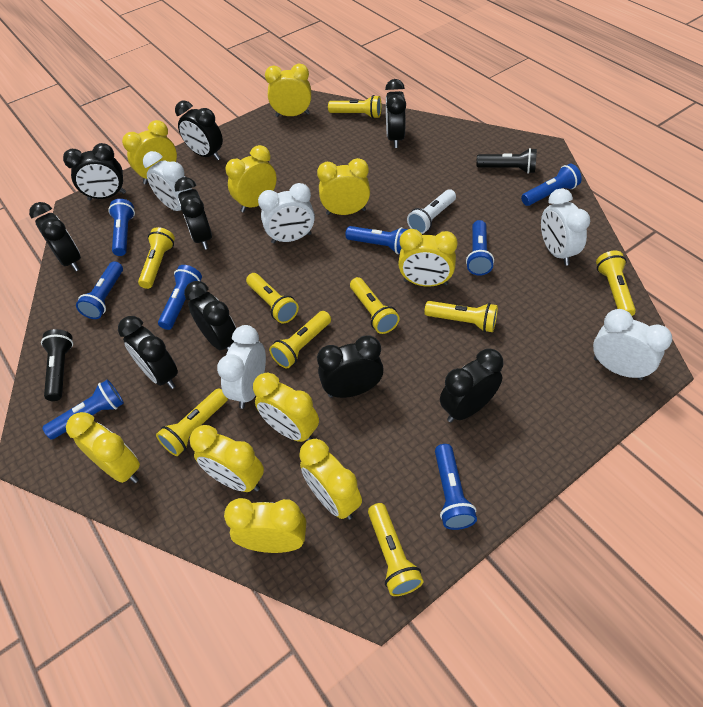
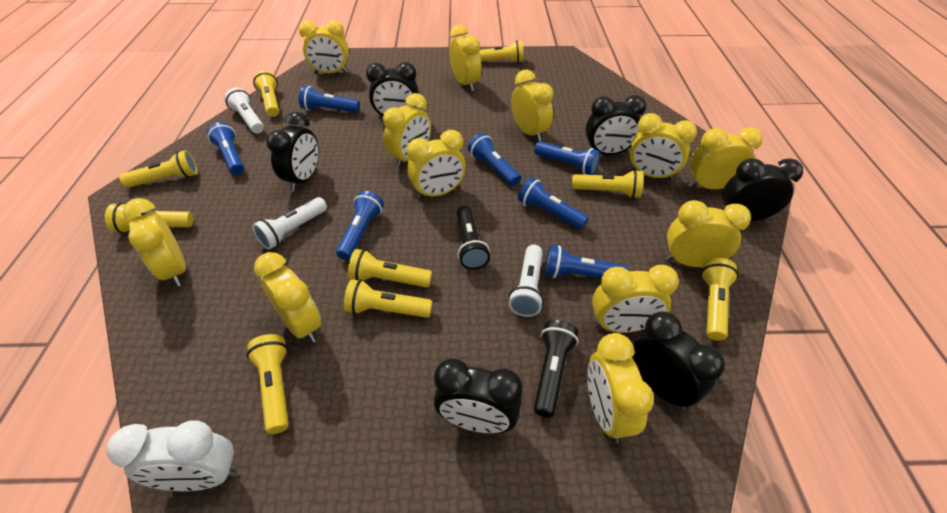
black clock: 9 -> 6
blue flashlight: 8 -> 7
white clock: 5 -> 1
white flashlight: 1 -> 3
yellow clock: 10 -> 12

